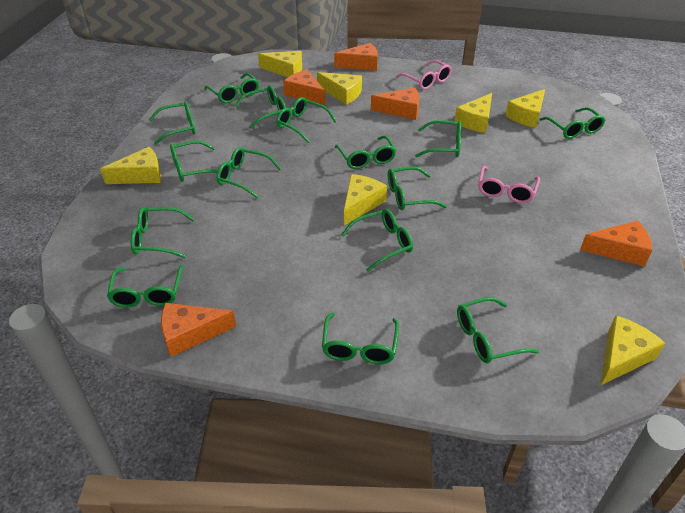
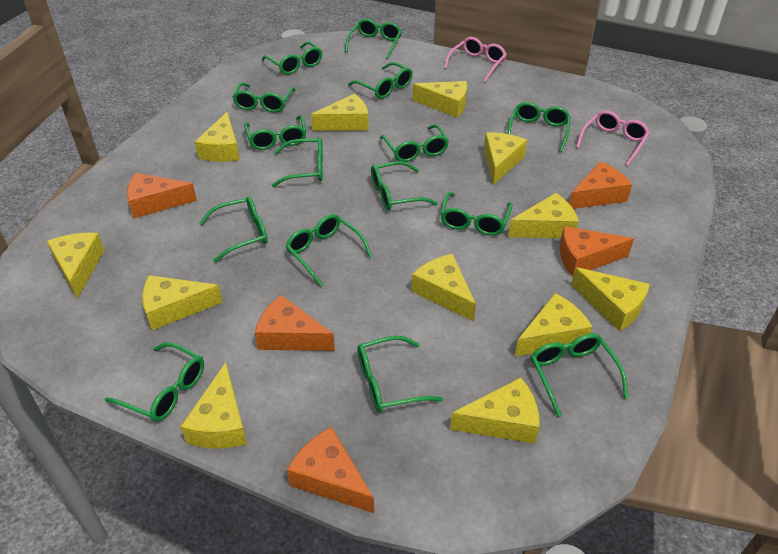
yellow cheese: 7 -> 12

